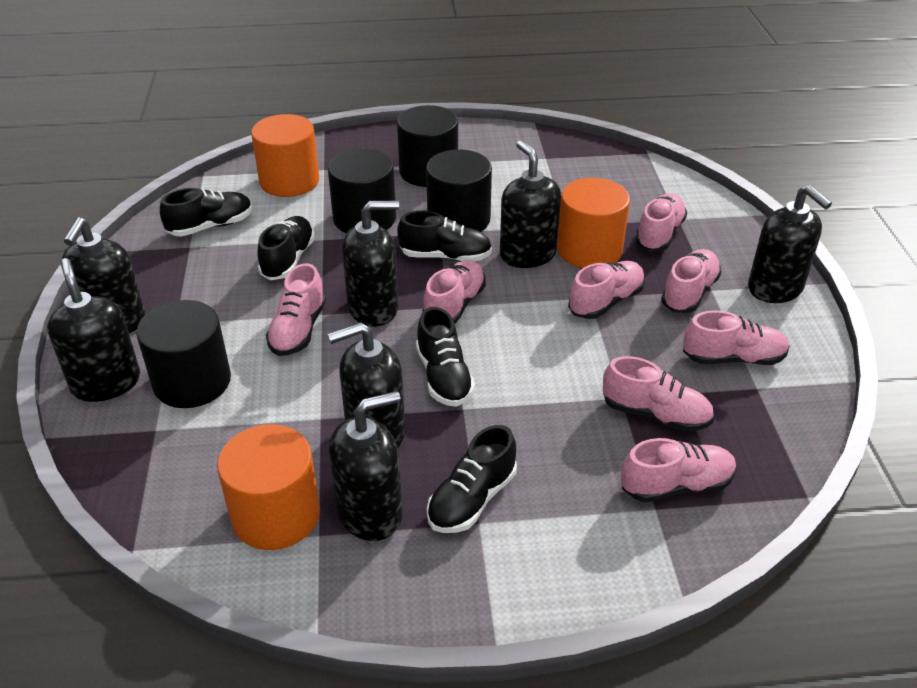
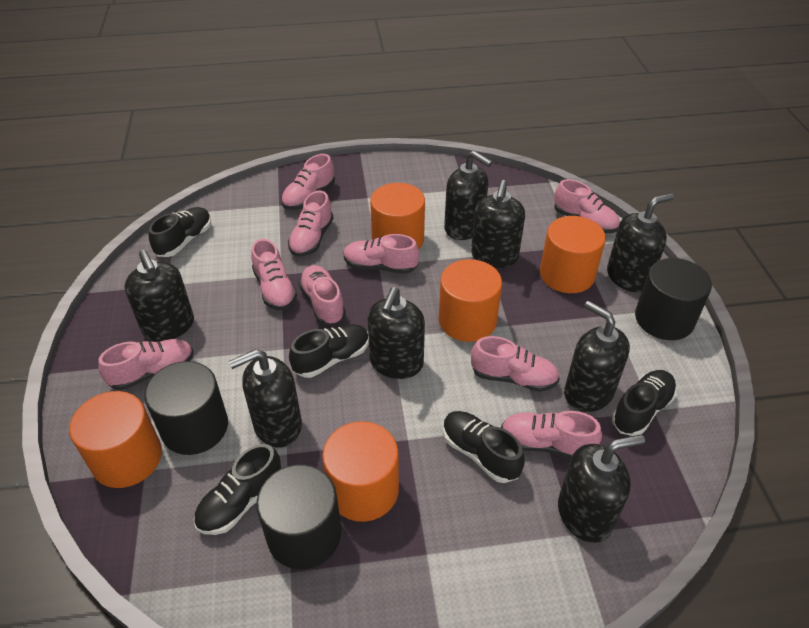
black cylinder: 4 -> 3
black soap dispenser: 7 -> 8
orange cylinder: 3 -> 5
pink shoe: 8 -> 9

